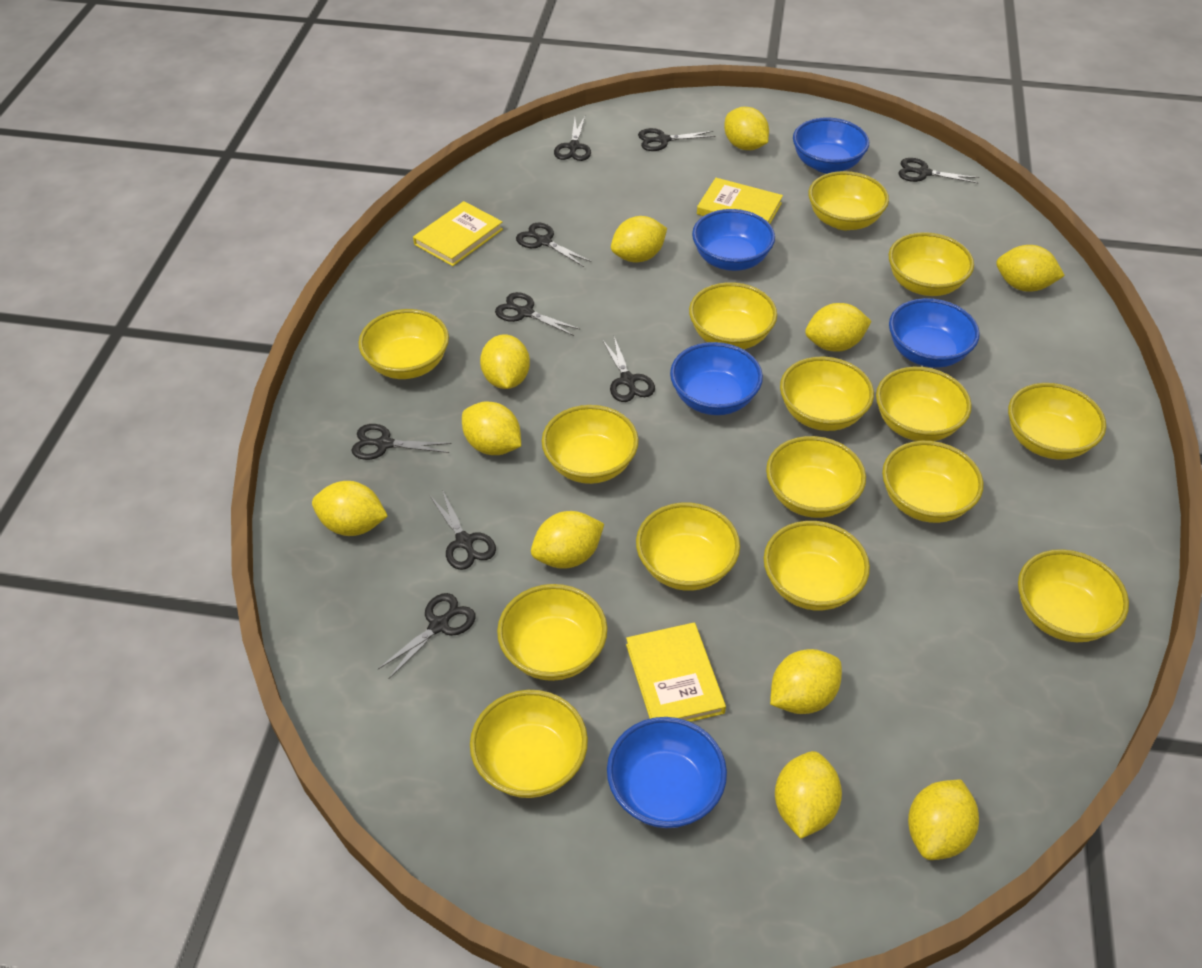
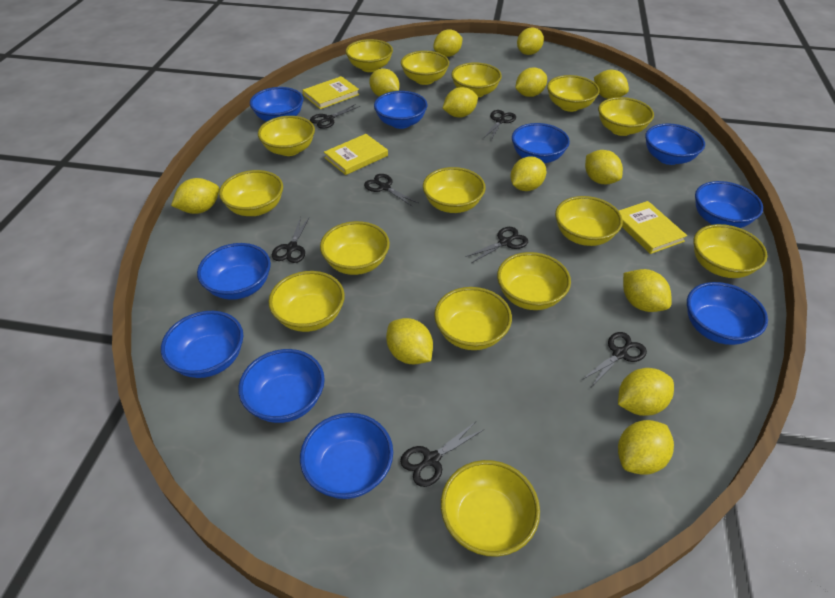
black scissors: 9 -> 7
blue bowl: 5 -> 10
yellow lemon: 11 -> 13

